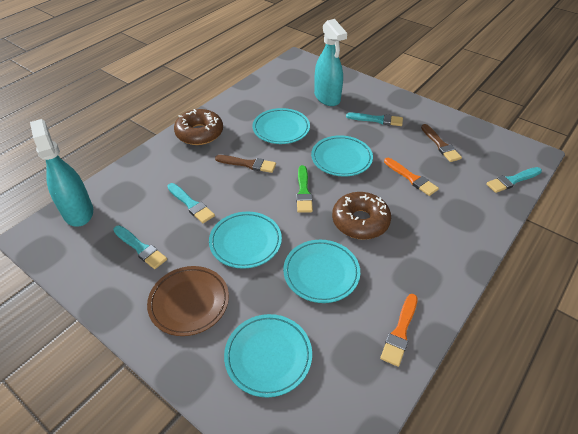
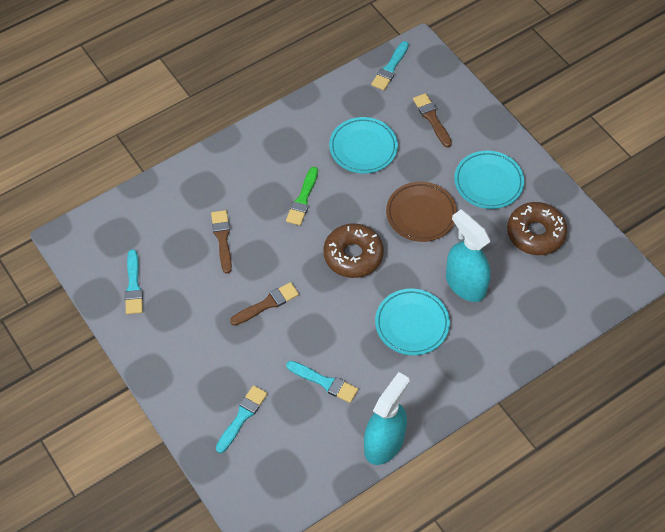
brown brush: 2 -> 3
orange brush: 2 -> 0
turquoise plate: 5 -> 3

